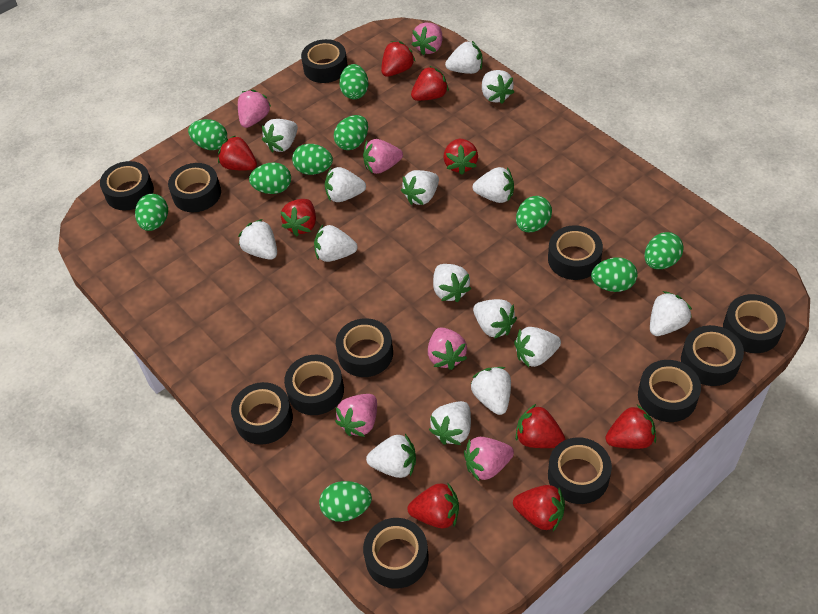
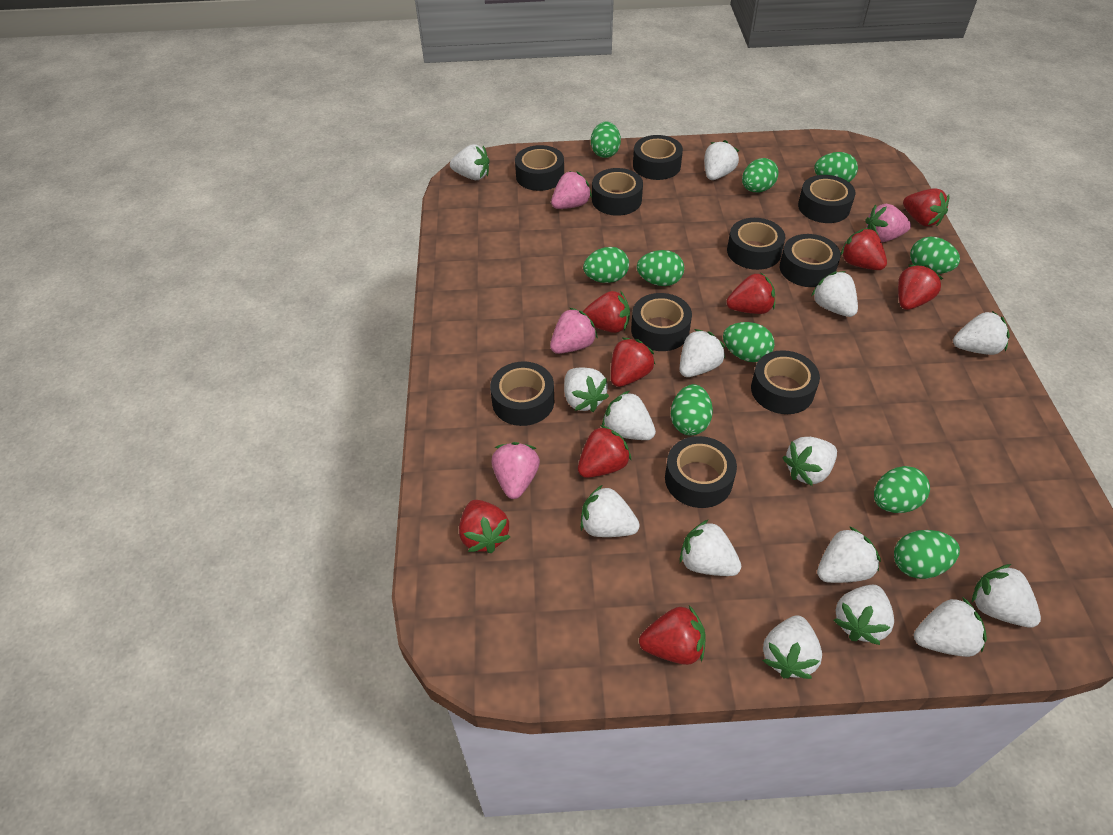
black tape: 12 -> 10
pink strawberry: 6 -> 4

